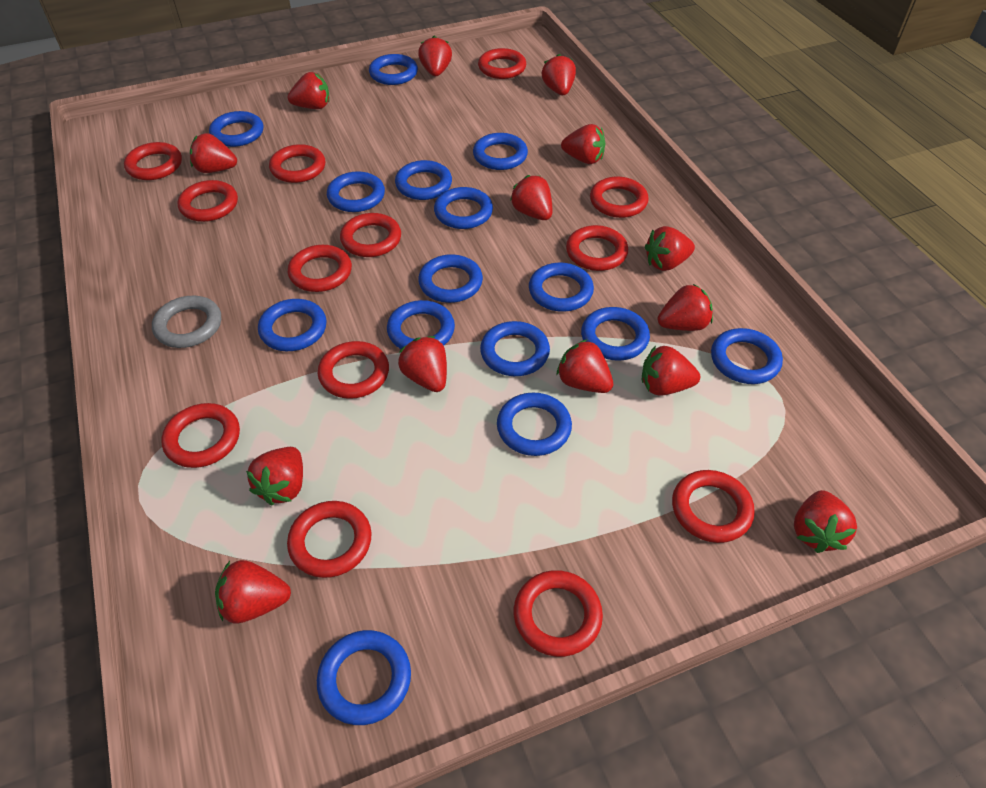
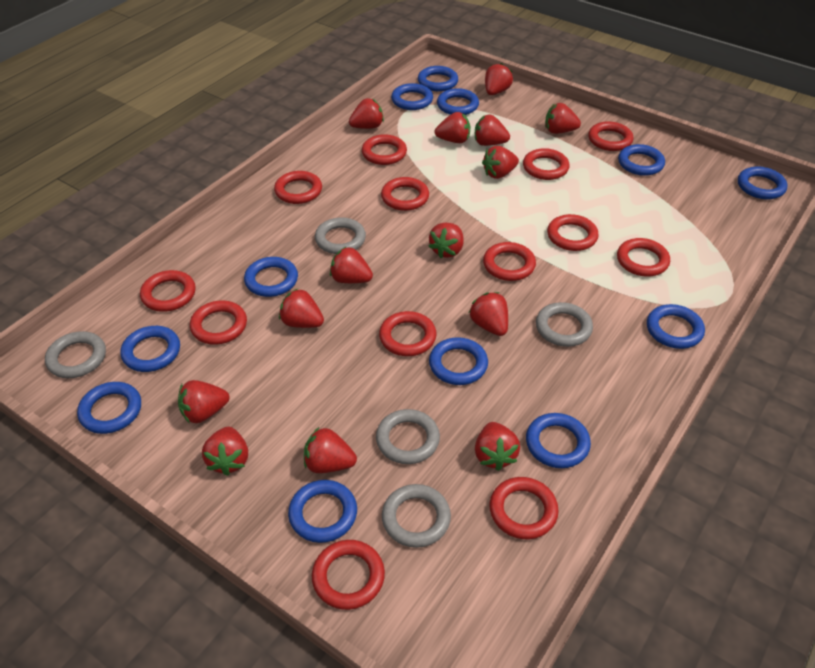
blue ring: 15 -> 12
grey ring: 1 -> 5

